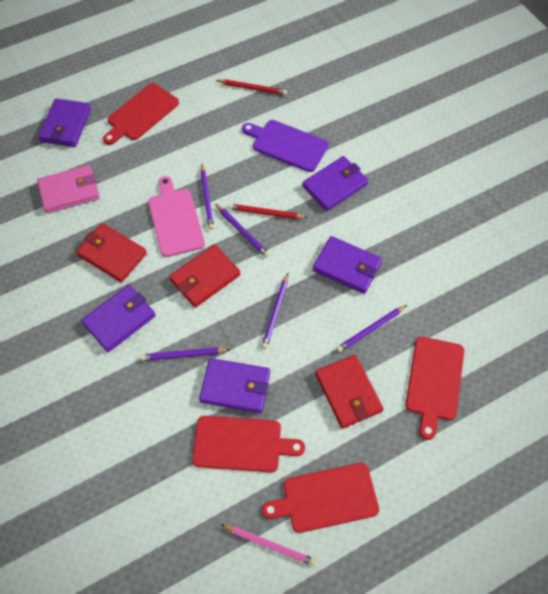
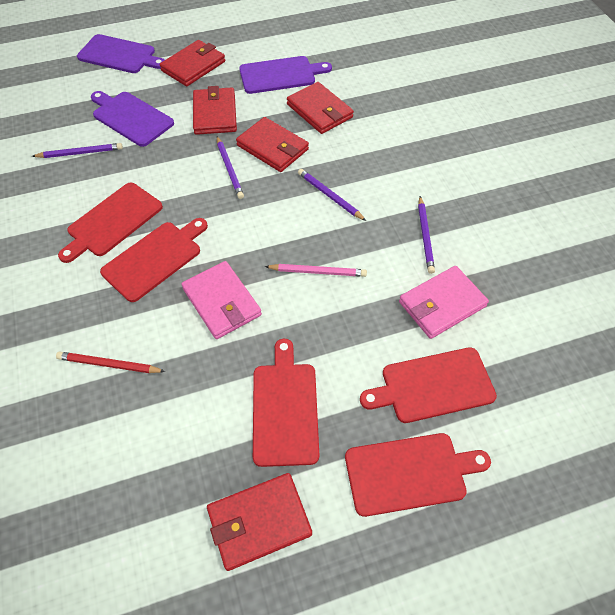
pink cutting board: 1 -> 0
pink wallet: 1 -> 2
purple cutting board: 1 -> 3
purple pencil: 5 -> 4
purple wallet: 5 -> 0
red cutting board: 4 -> 5
red pencil: 2 -> 1
red wallet: 3 -> 5

